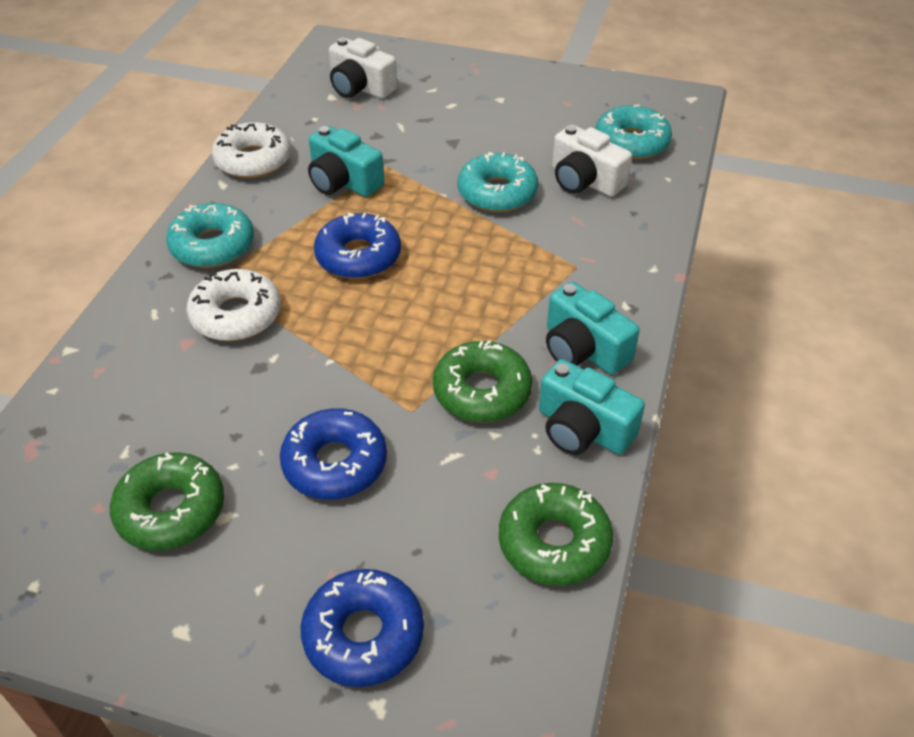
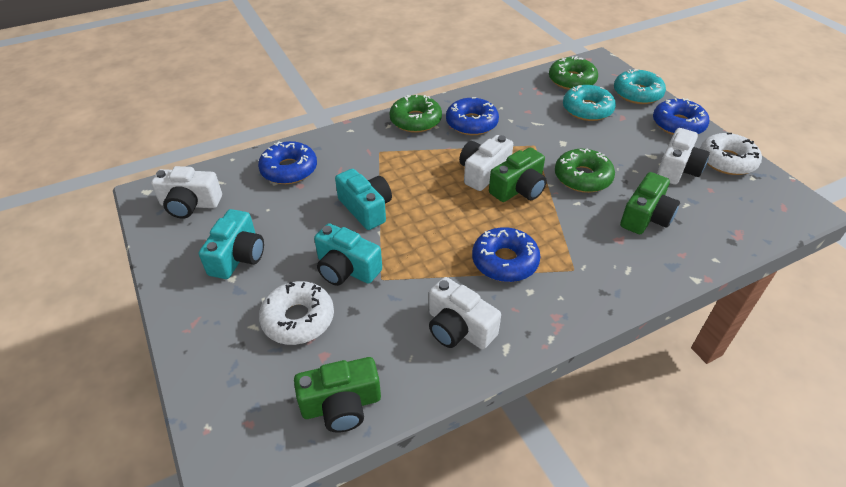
blue donut: 3 -> 4
green camera: 0 -> 3
turquoise donut: 3 -> 2
white camera: 2 -> 4

